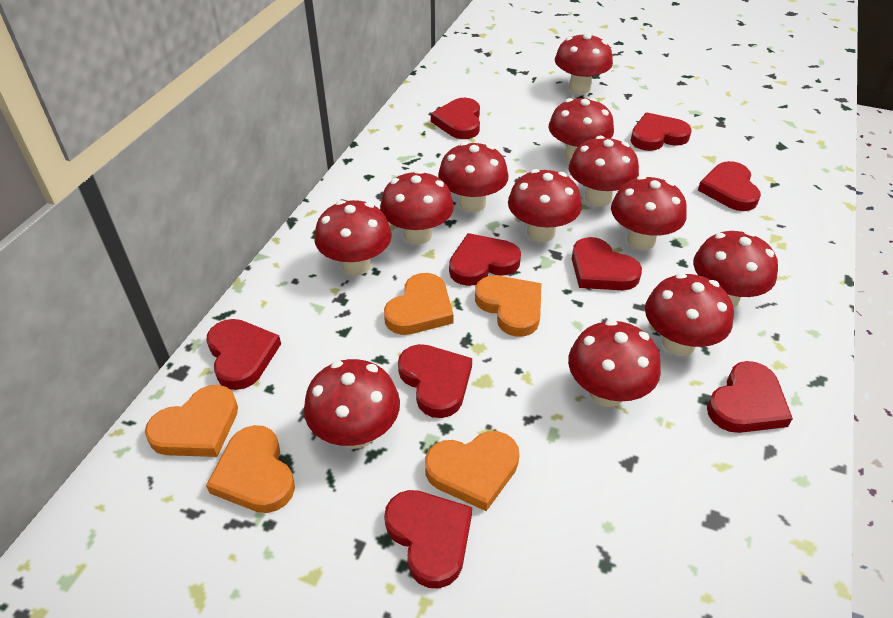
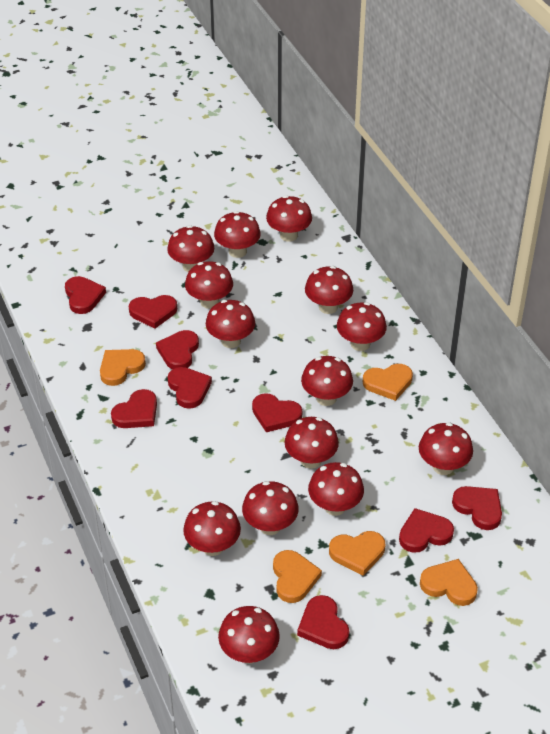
red mushroom: 12 -> 14

